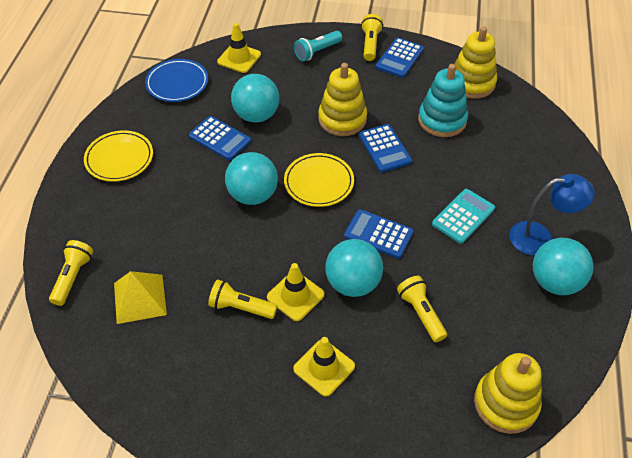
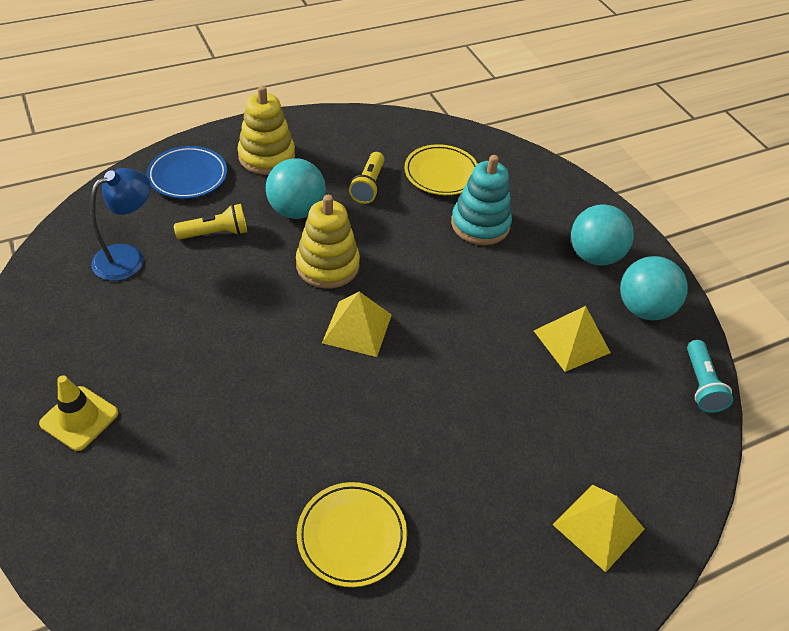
blue calculator: 4 -> 0
turquoise ball: 4 -> 3
turquoise calculator: 1 -> 0
yellow flashlight: 4 -> 2
yellow pyramid: 1 -> 3
yellow stacking toy: 3 -> 2
yellow traffic cone: 3 -> 1

